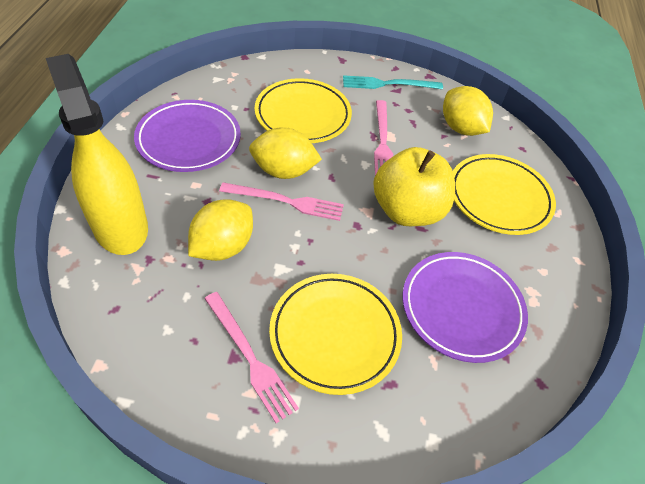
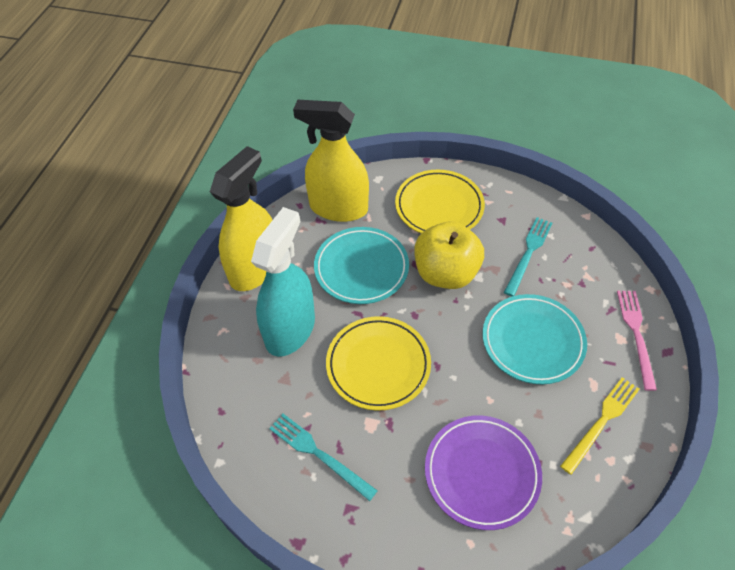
pink fork: 3 -> 1
purple plate: 2 -> 1
turquoise fork: 1 -> 2
turquoise plate: 0 -> 2
turquoise spray bottle: 0 -> 1
yellow fork: 0 -> 1
yellow lemon: 3 -> 0
yellow plate: 3 -> 2
yellow spray bottle: 1 -> 2

